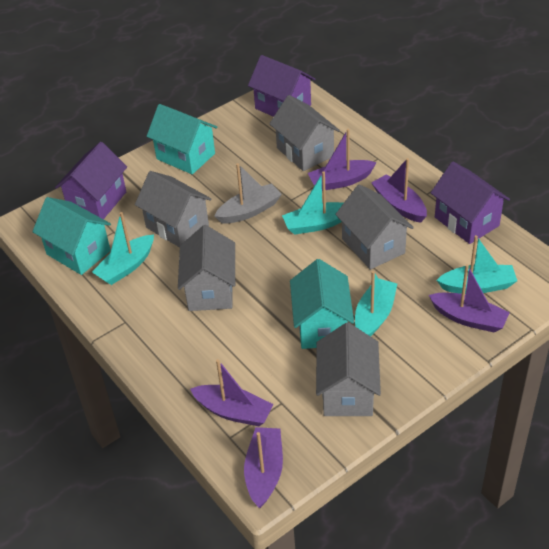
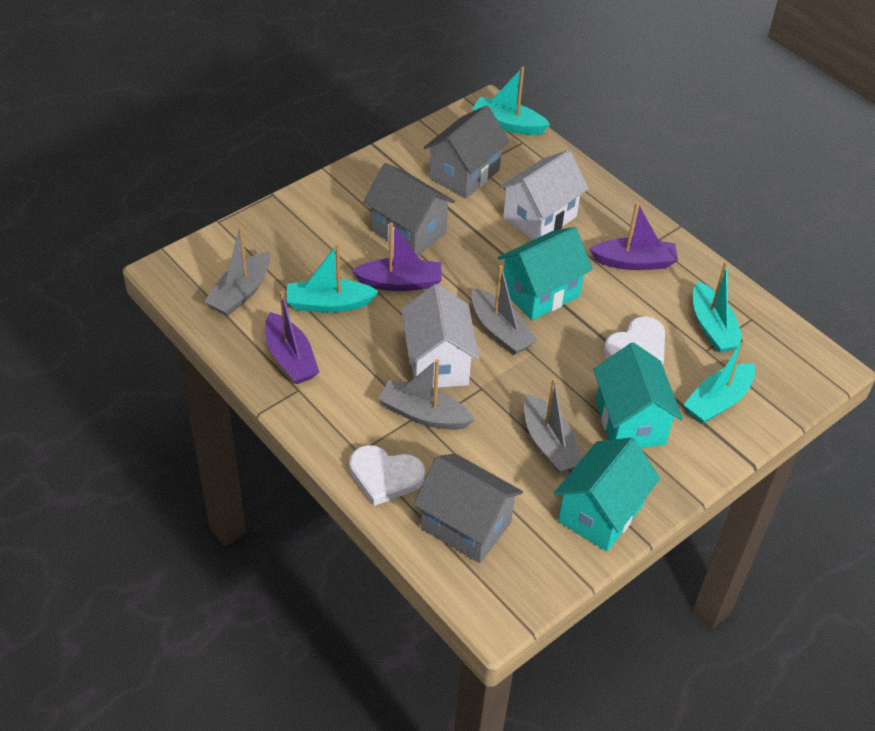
grey boat: 1 -> 4
grey house: 5 -> 3
purple boat: 5 -> 3
purple house: 3 -> 0
white heart: 0 -> 2
white house: 0 -> 2

